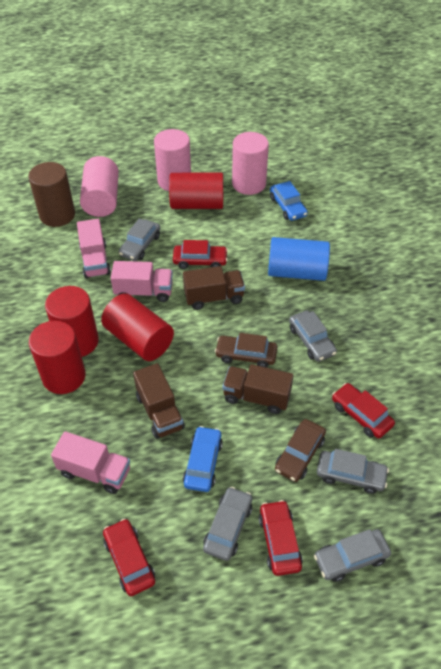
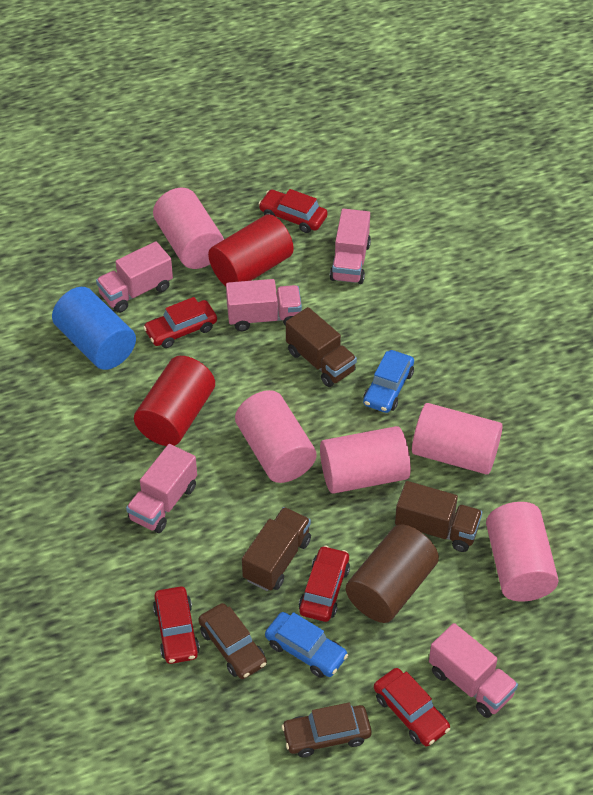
grey car: 5 -> 0
pink cylinder: 3 -> 5
pink truck: 3 -> 5
red car: 4 -> 5
red cylinder: 4 -> 2

